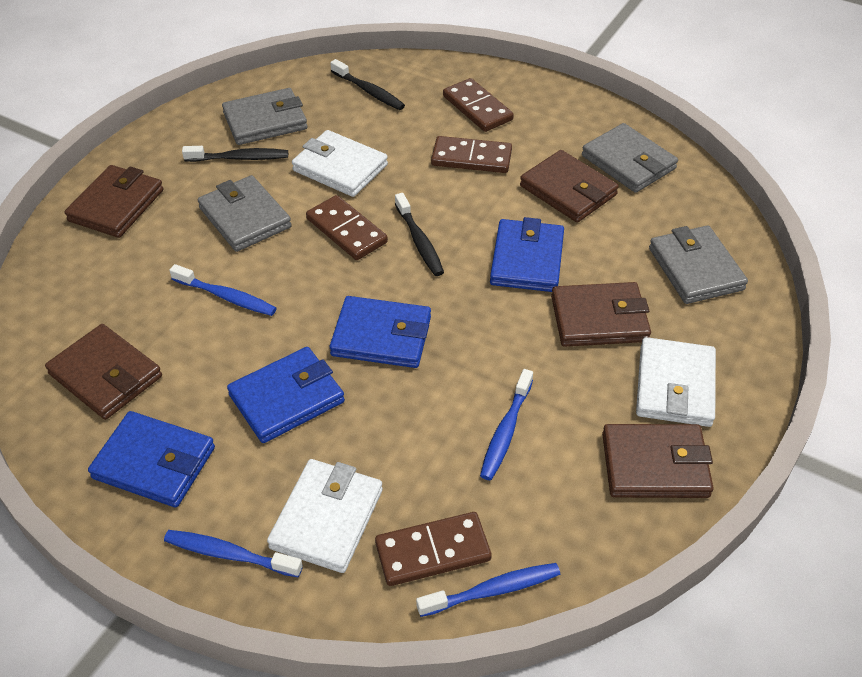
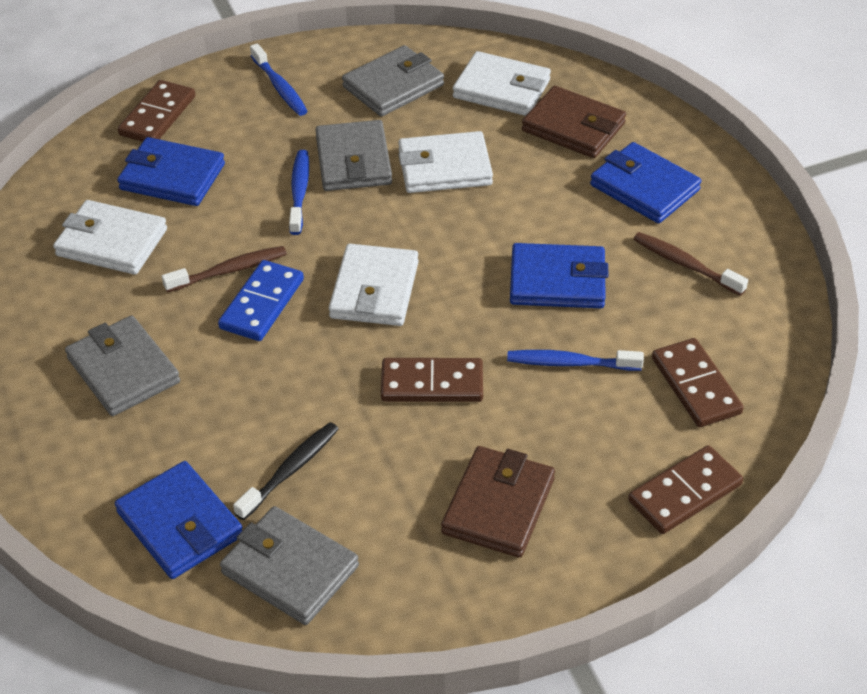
black toothbrush: 3 -> 1
blue domino: 0 -> 1
blue toothbrush: 4 -> 3
brown toothbrush: 0 -> 2
brown wallet: 5 -> 2
white wallet: 3 -> 4

